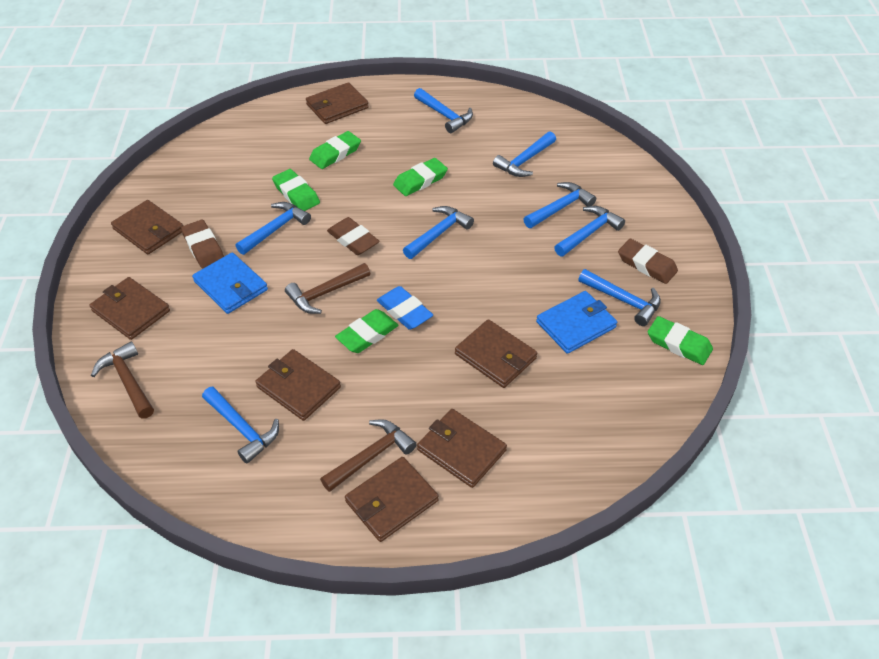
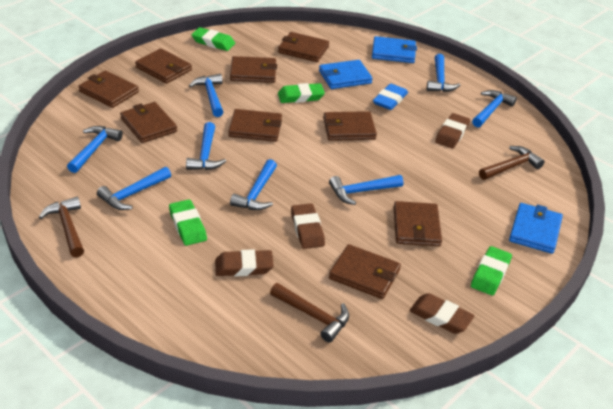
blue wallet: 2 -> 3
brown eraser: 3 -> 4
brown wallet: 7 -> 9
green eraser: 5 -> 4

